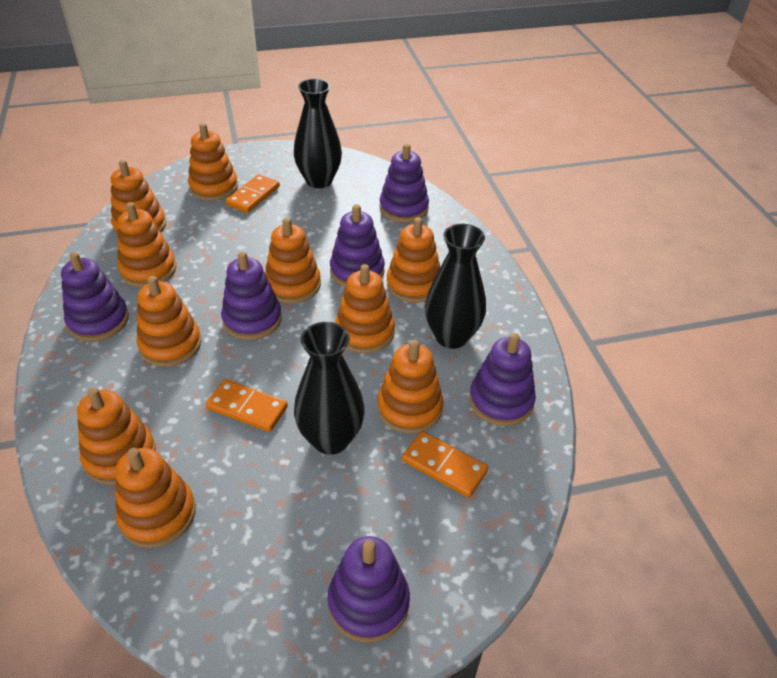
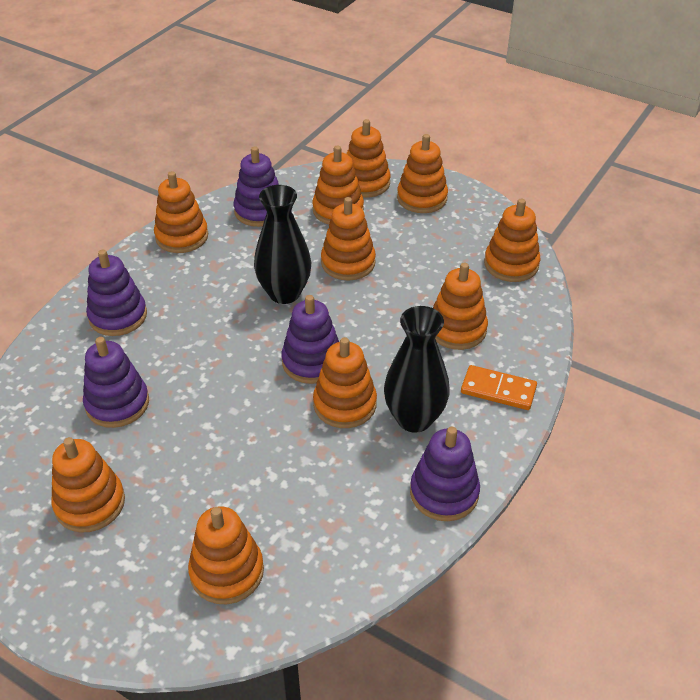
black vase: 3 -> 2
orange domino: 3 -> 1
purple stacking toy: 6 -> 5

